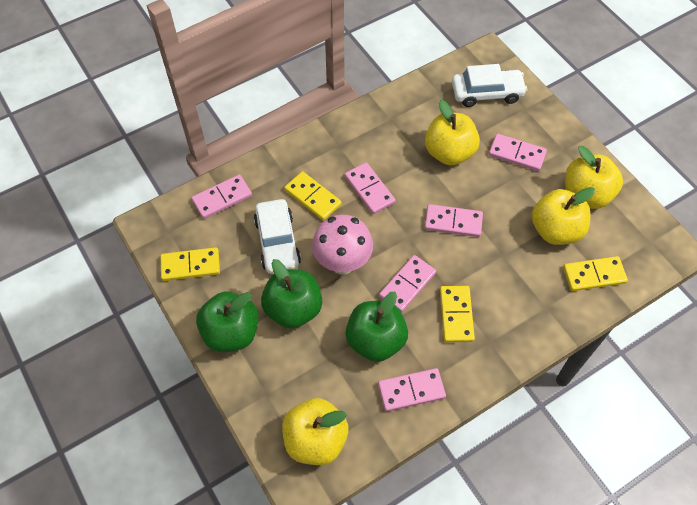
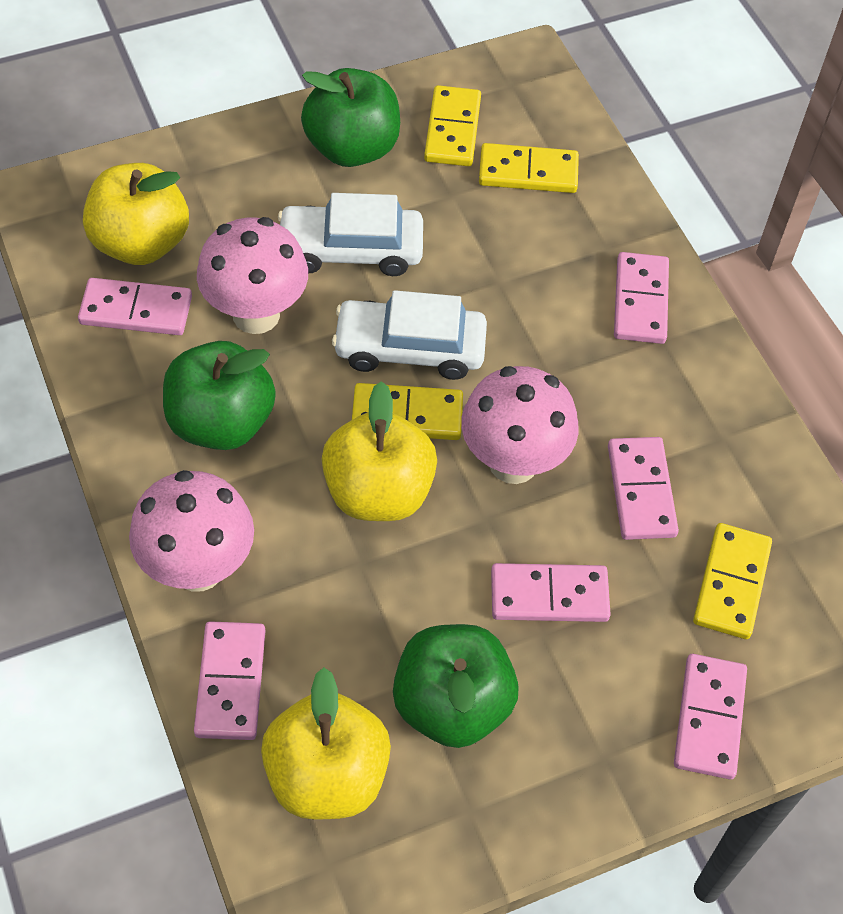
pink mushroom: 1 -> 3
yellow apple: 4 -> 3

